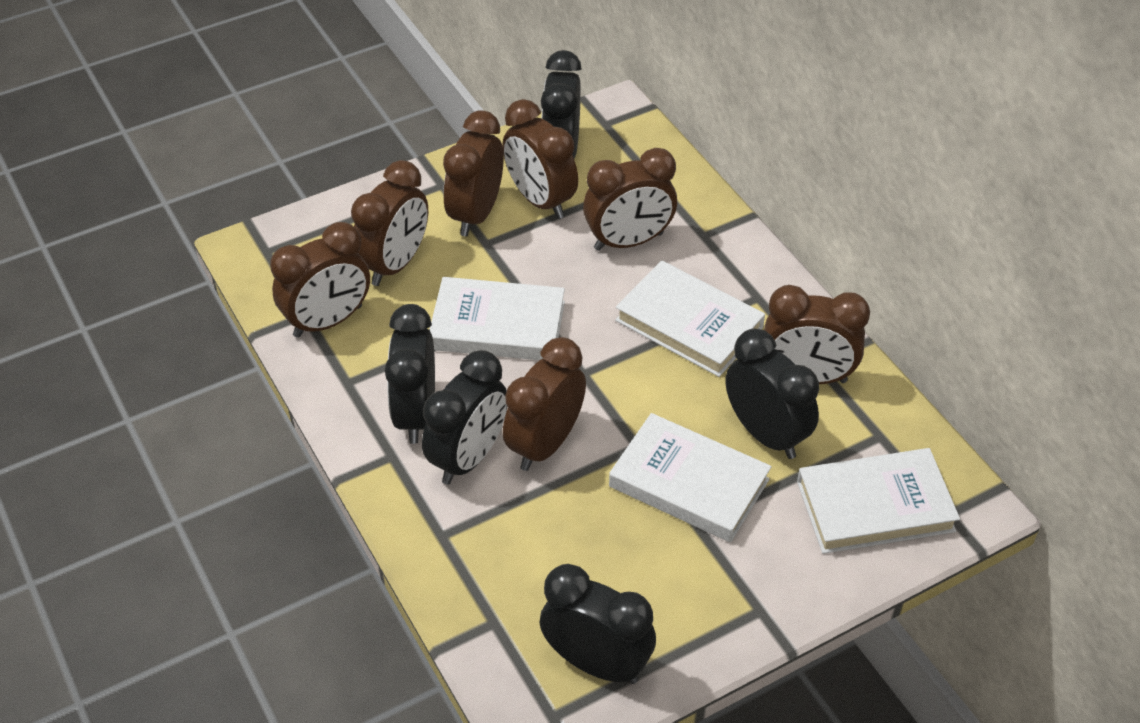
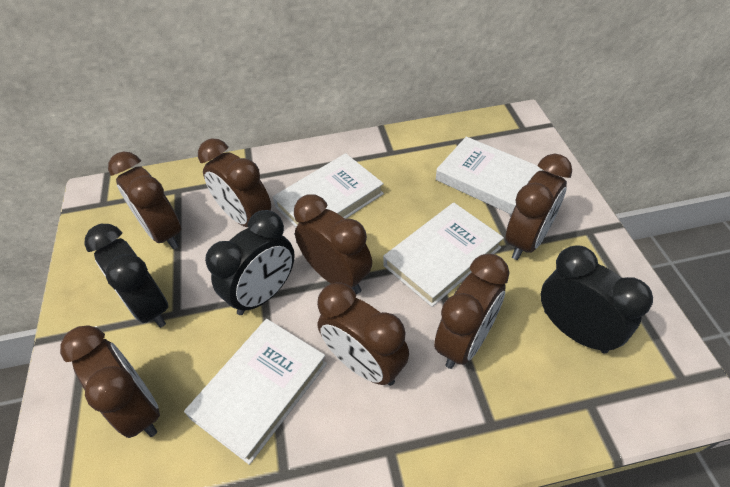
black clock: 5 -> 3

